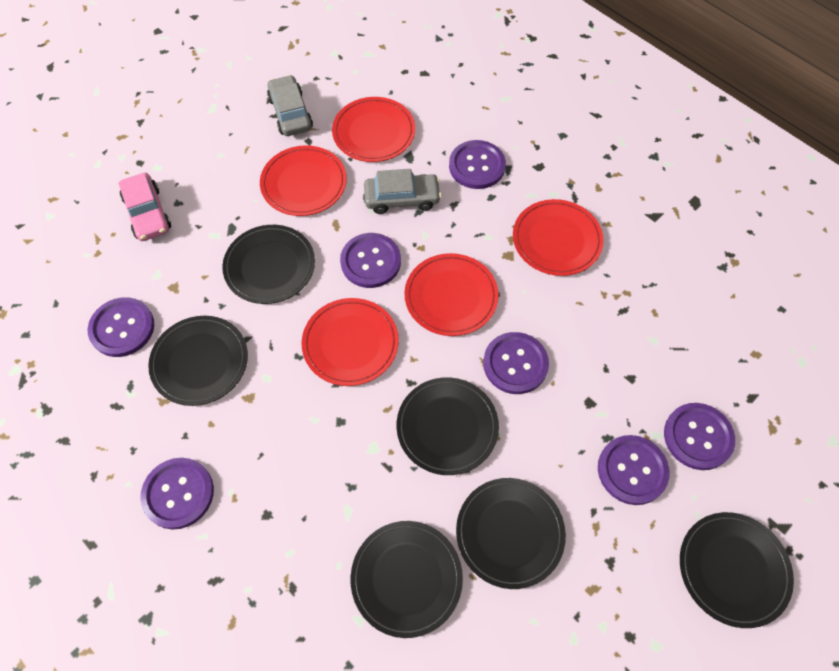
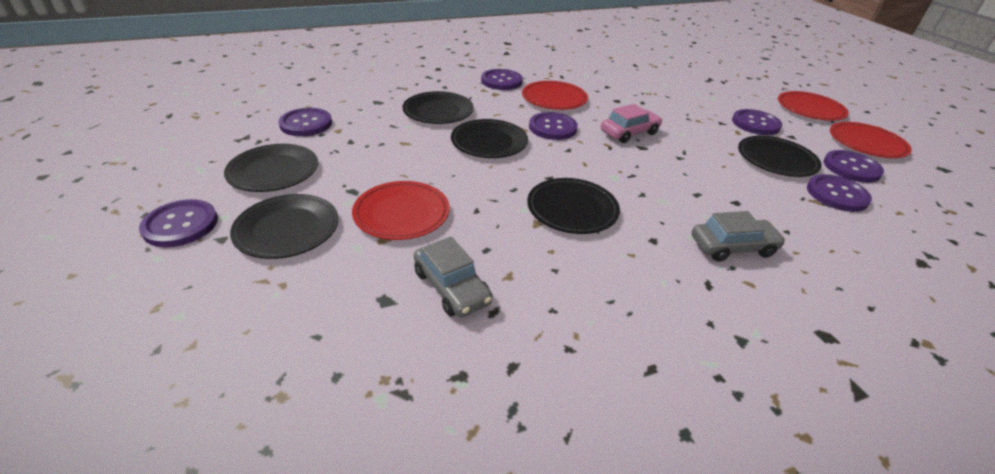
red plate: 5 -> 4

